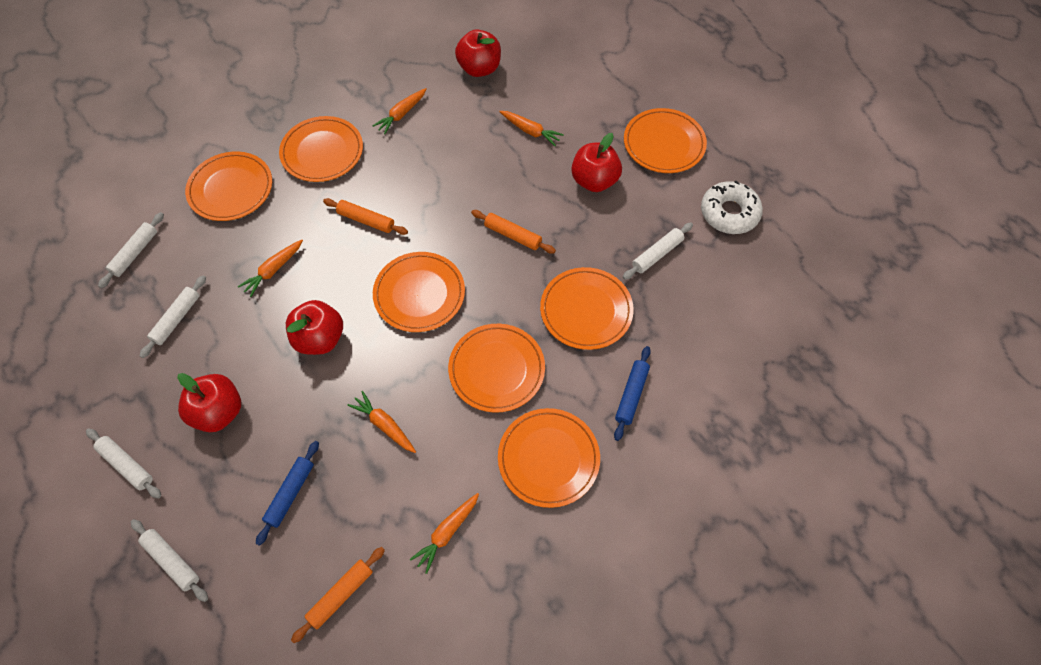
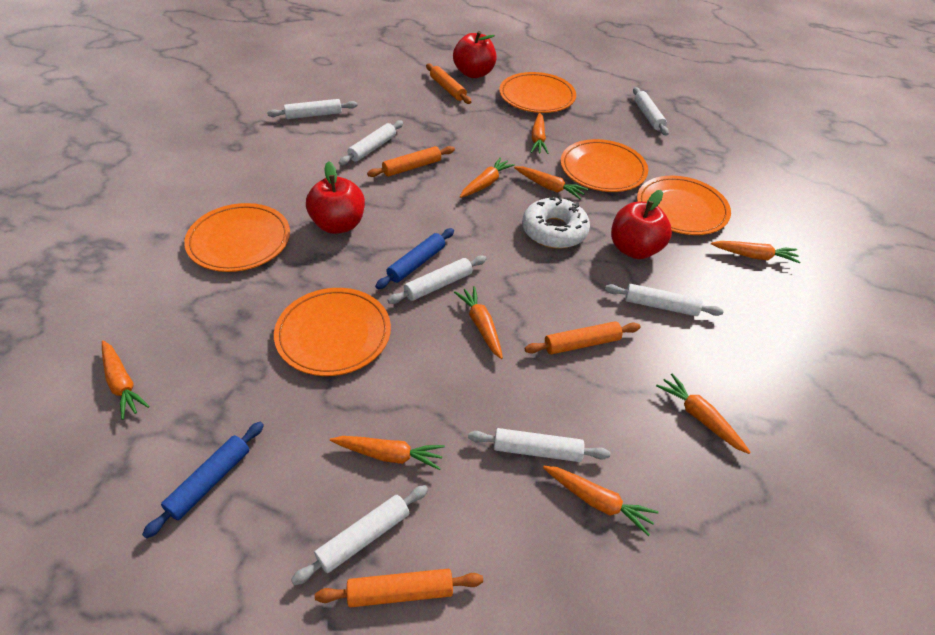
orange carrot: 5 -> 9
orange plate: 7 -> 5
orange rolling pin: 3 -> 4
red apple: 4 -> 3
white rolling pin: 5 -> 7

